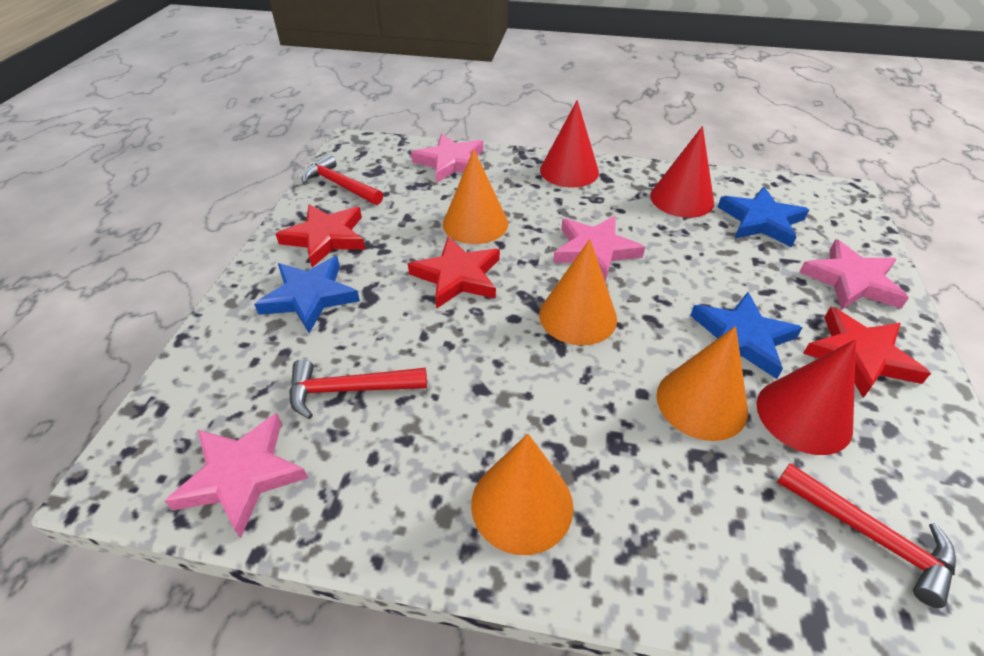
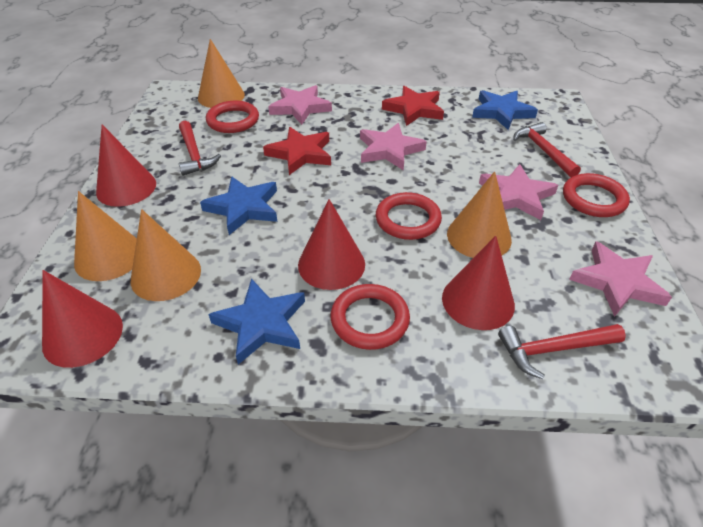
red cone: 3 -> 4
red ring: 0 -> 4
red star: 3 -> 2

